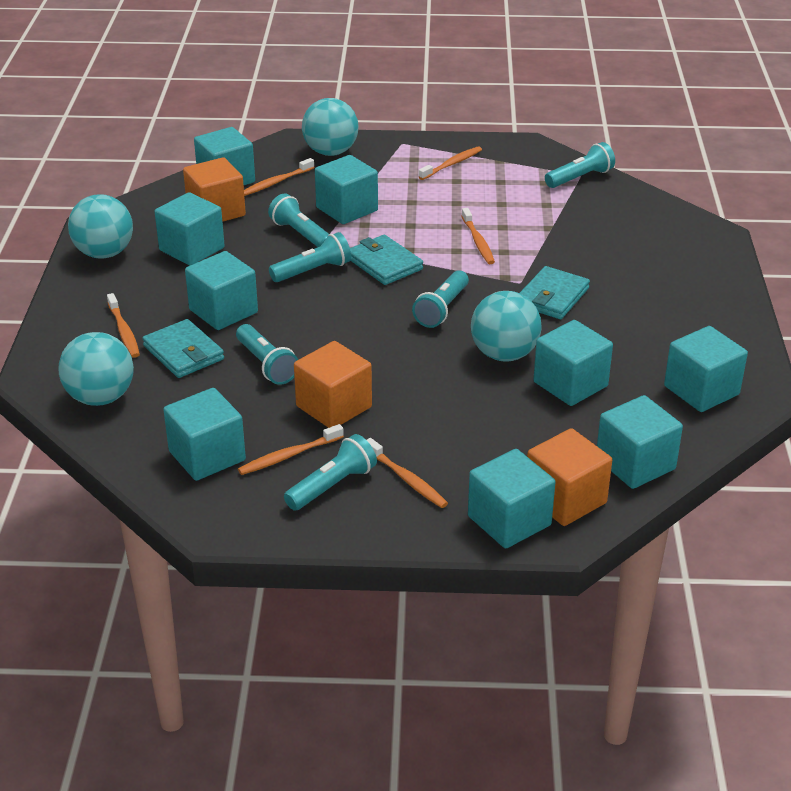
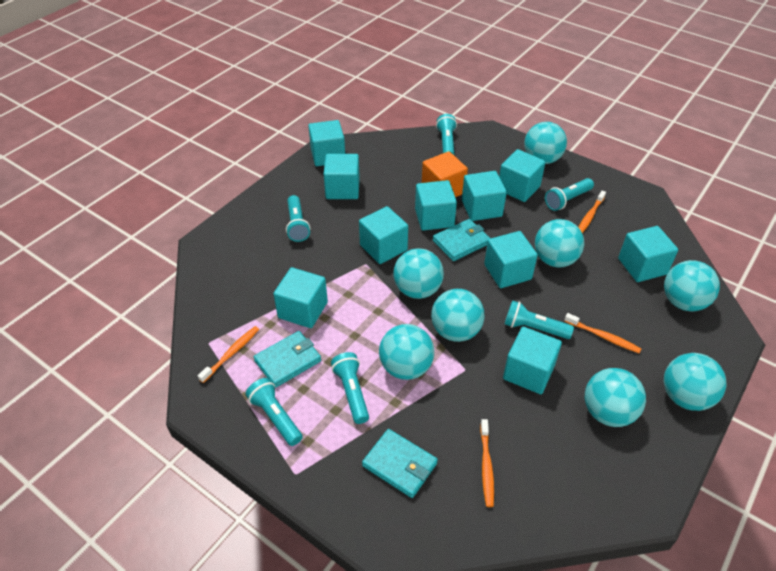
orange cube: 3 -> 1
orange toothbrush: 6 -> 4
turquoise ball: 4 -> 8
turquoise cube: 9 -> 10

